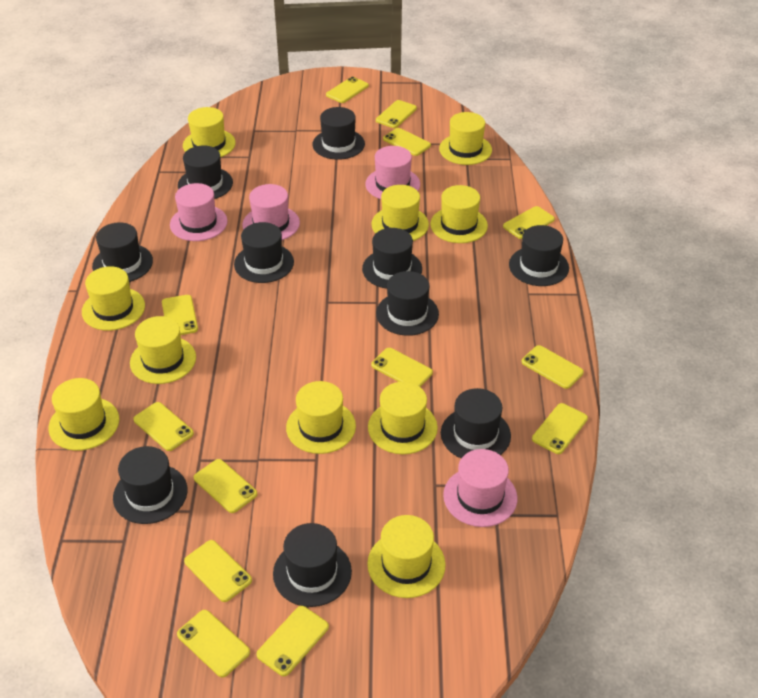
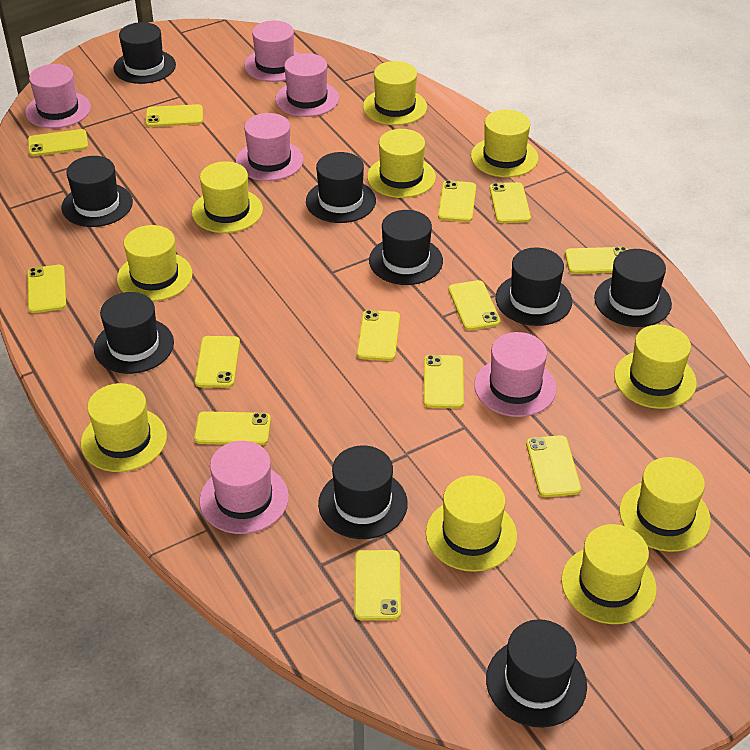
black hat: 10 -> 9
pink hat: 4 -> 6

